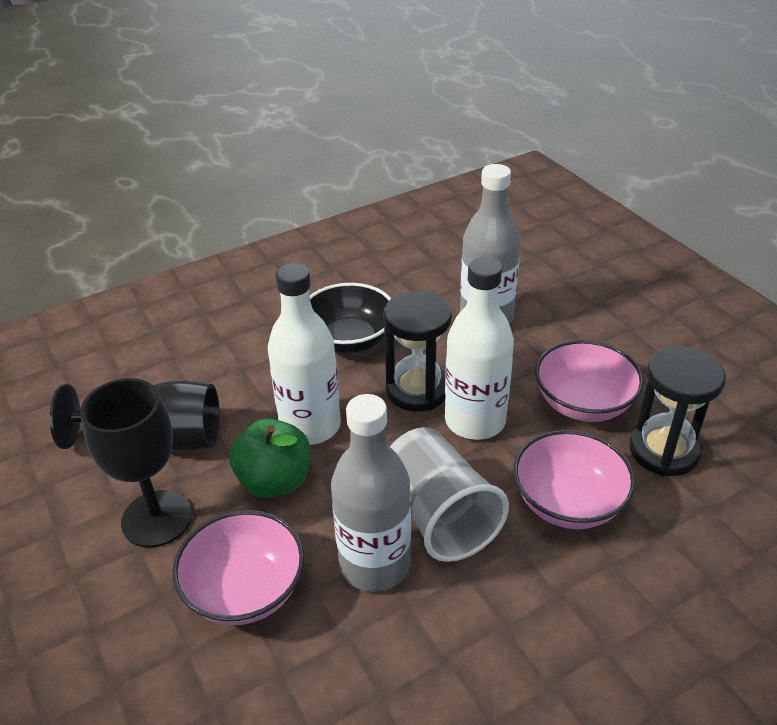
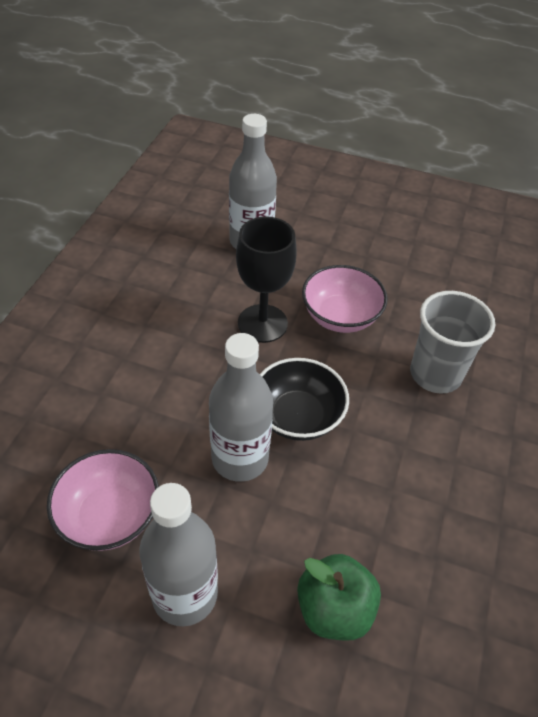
black goblet: 2 -> 1
black hourglass: 2 -> 0
grey bottle: 2 -> 3
pink bowl: 3 -> 2
white bottle: 2 -> 0

